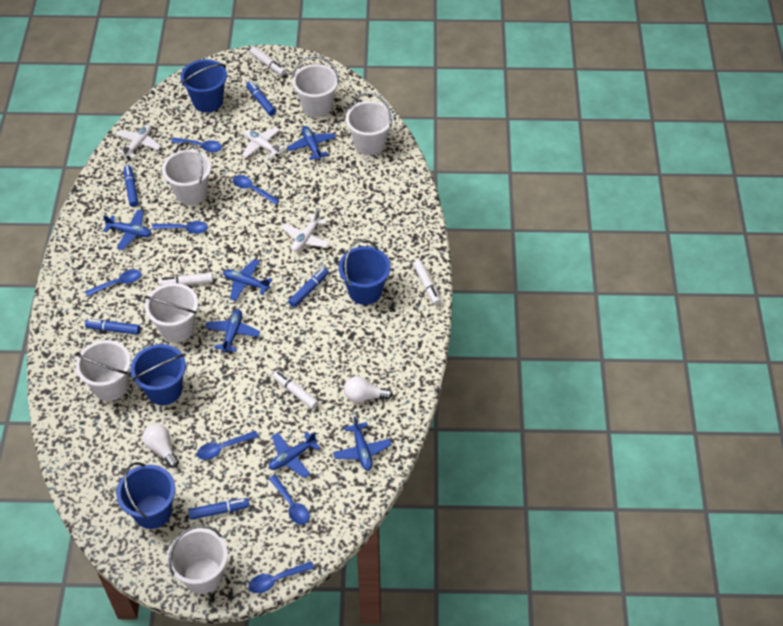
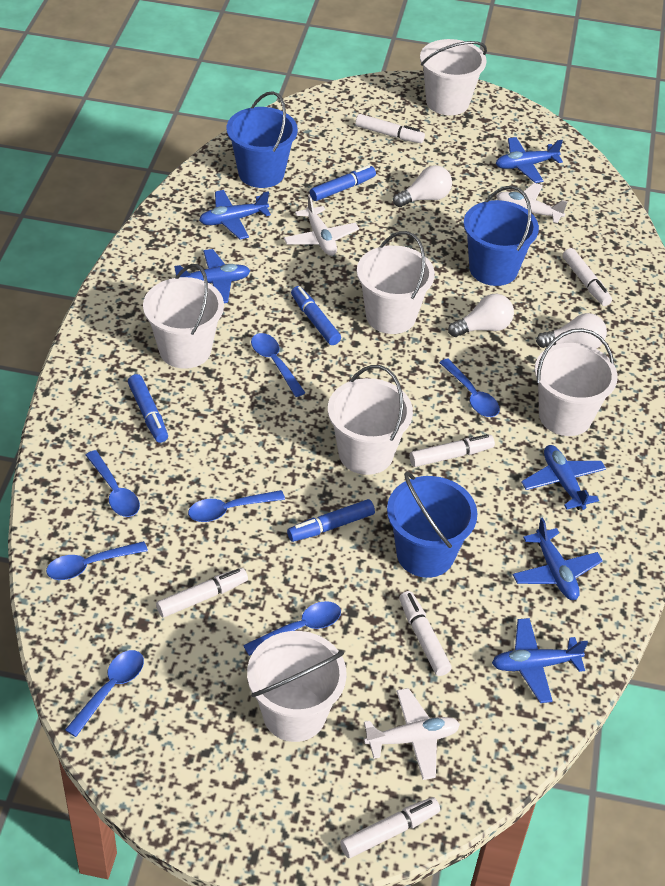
blue bucket: 4 -> 3
blue marker: 5 -> 4
white light bulb: 2 -> 3
white marker: 4 -> 6

